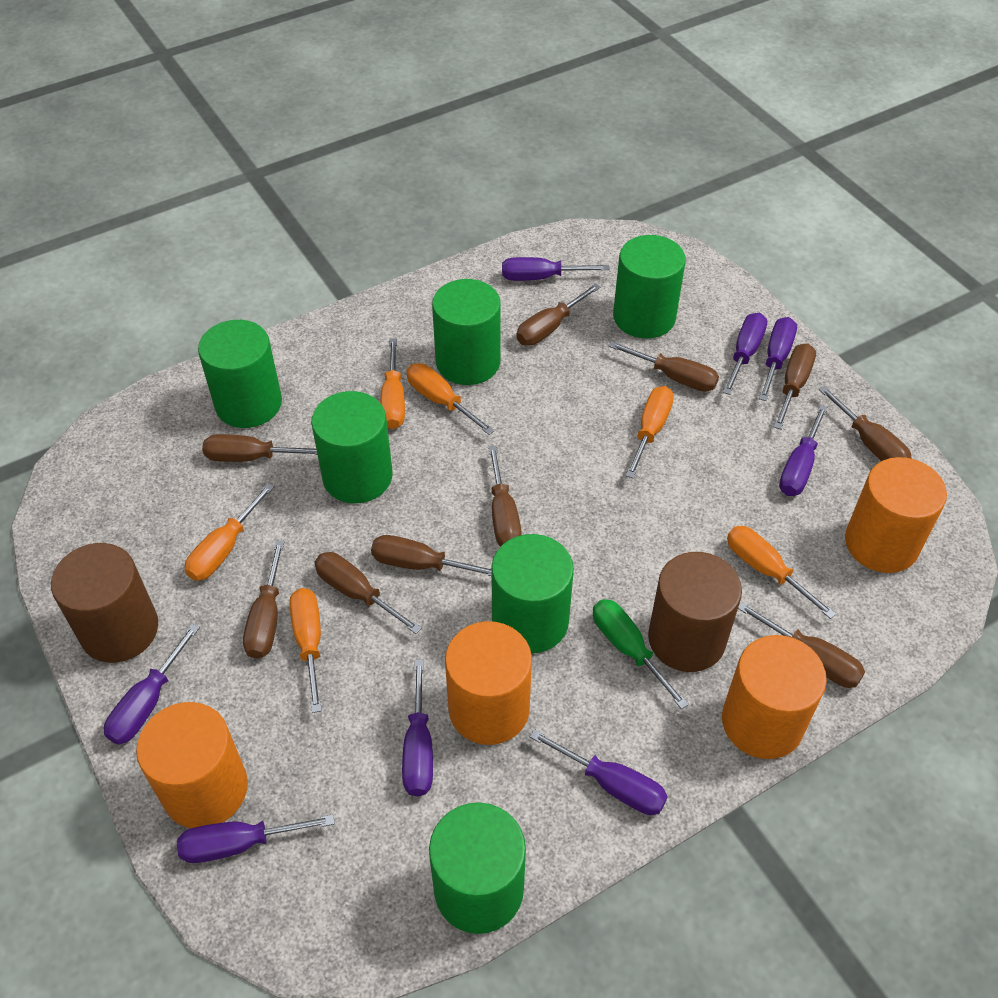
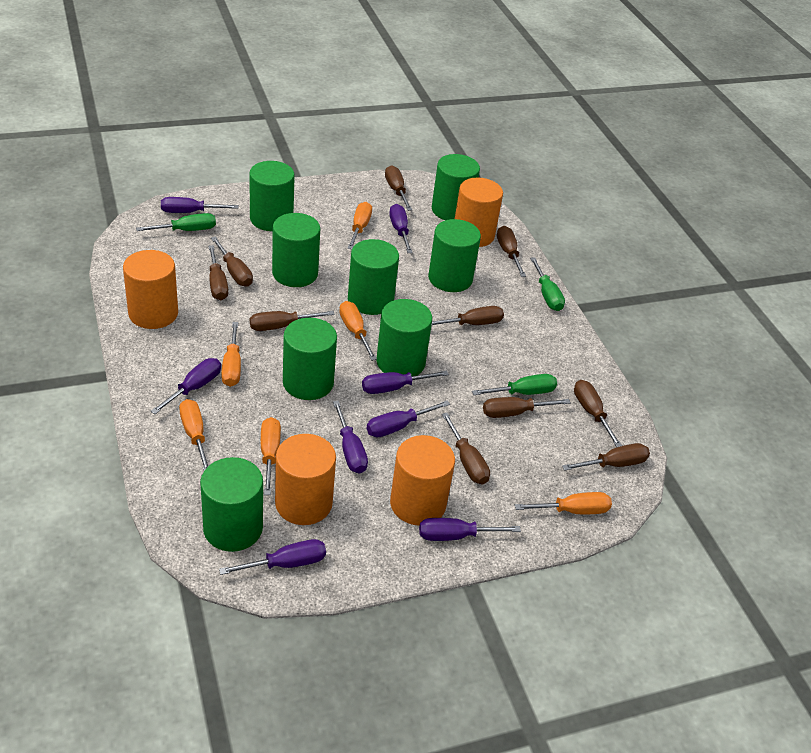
brown cylinder: 2 -> 0
green cylinder: 6 -> 8
green screwdriver: 1 -> 3

